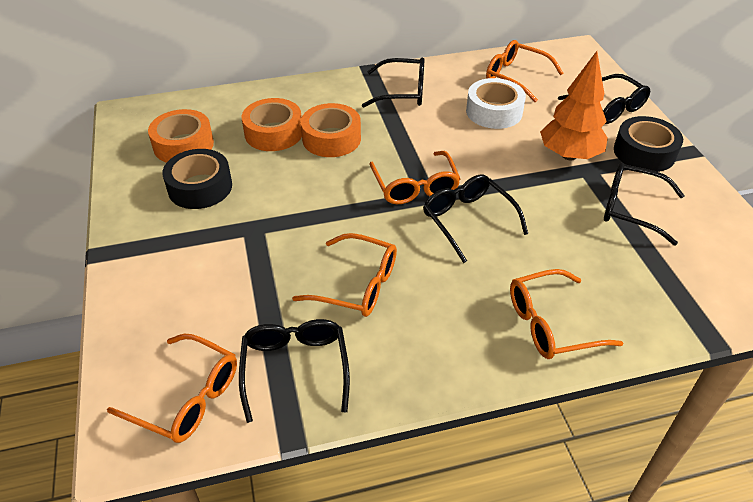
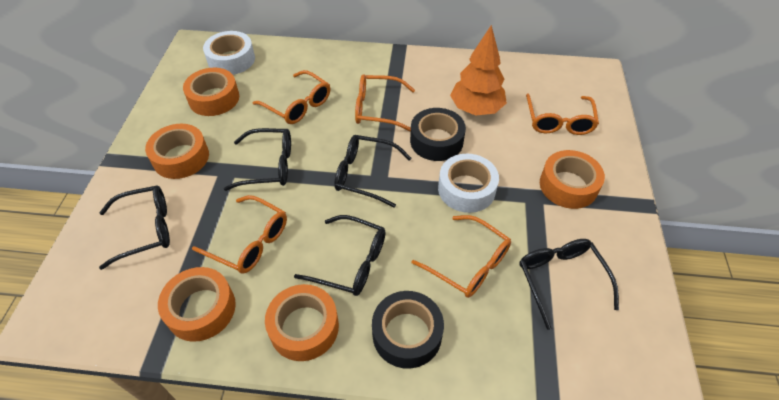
orange tape: 3 -> 5
white tape: 1 -> 2

